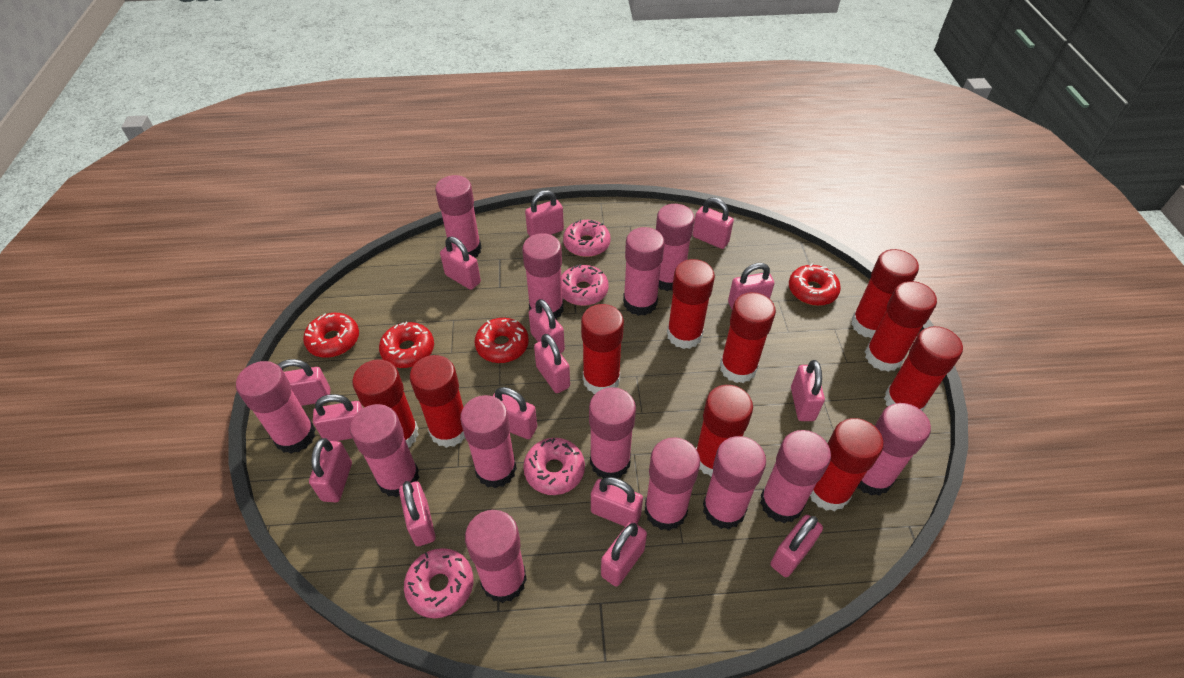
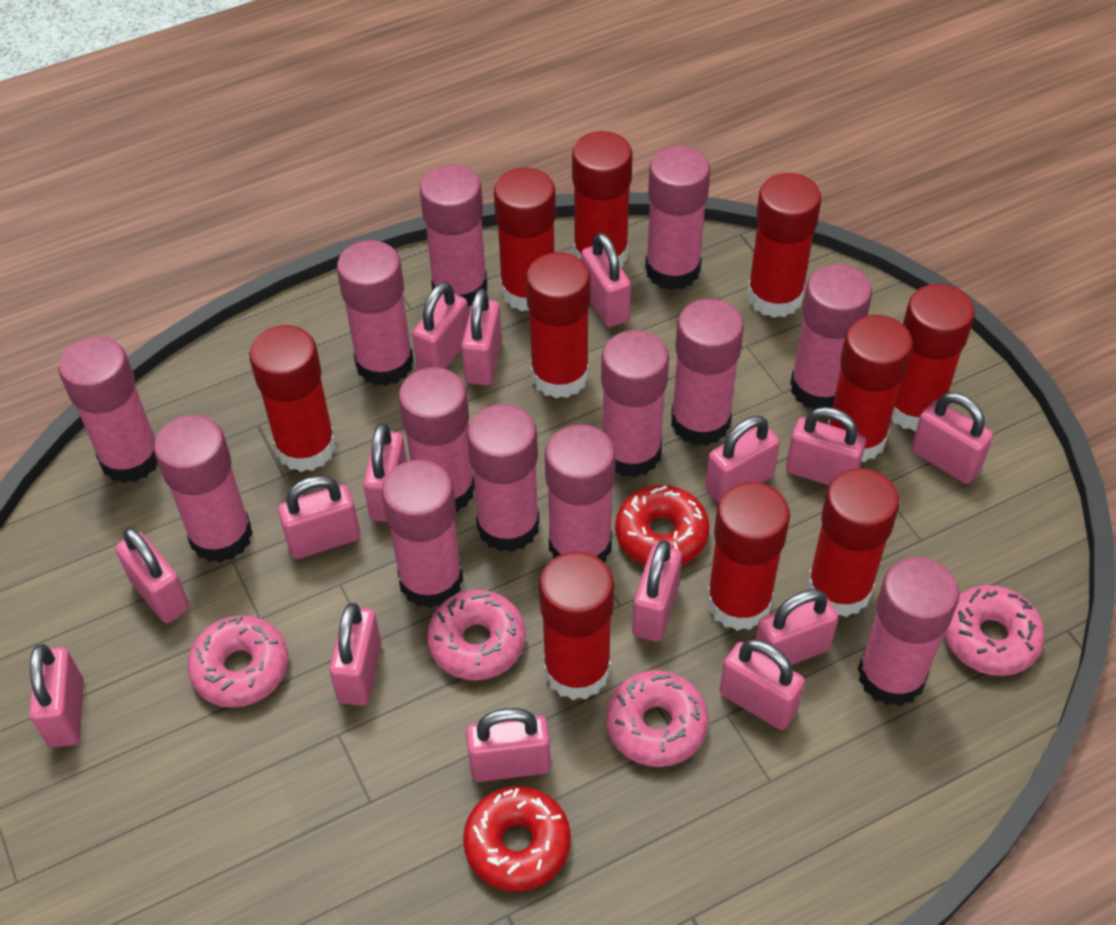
red donut: 4 -> 2

